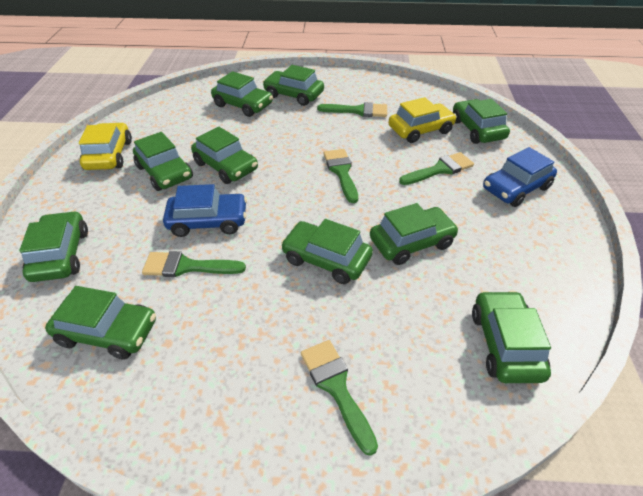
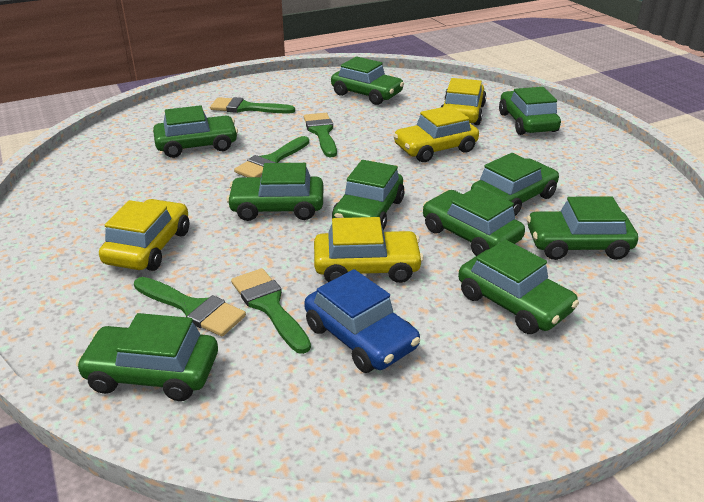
blue car: 2 -> 1
yellow car: 2 -> 4

